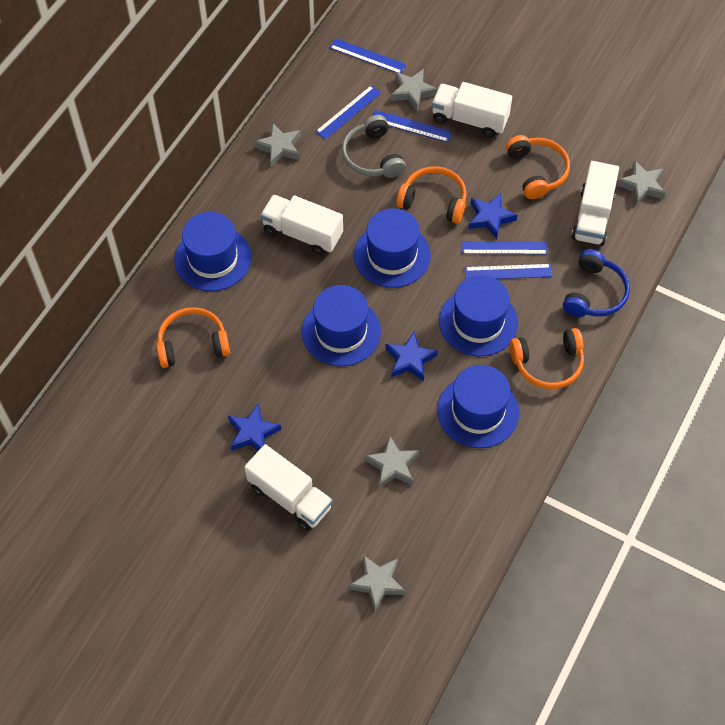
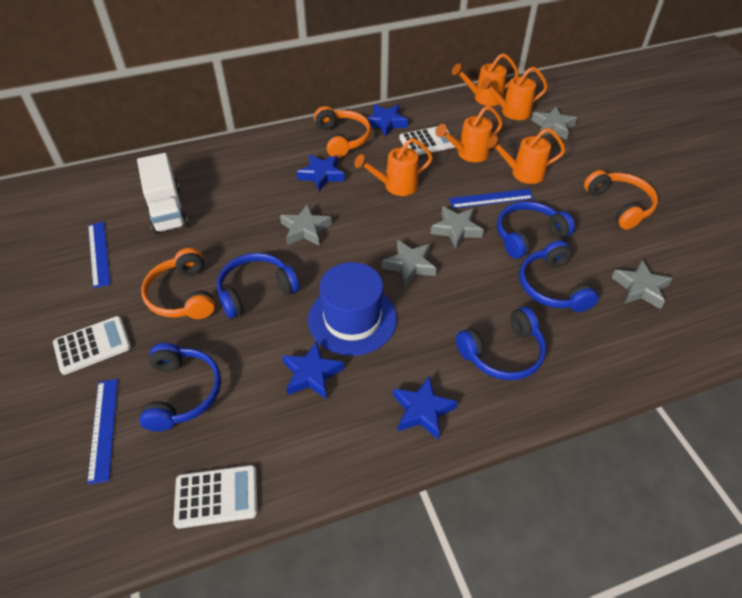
blue hat: 5 -> 1
blue headphones: 1 -> 5
blue ruler: 5 -> 3
blue star: 3 -> 4
grey headphones: 1 -> 0
orange headphones: 4 -> 3
orange watering can: 0 -> 5
white calculator: 0 -> 3
white truck: 4 -> 1

